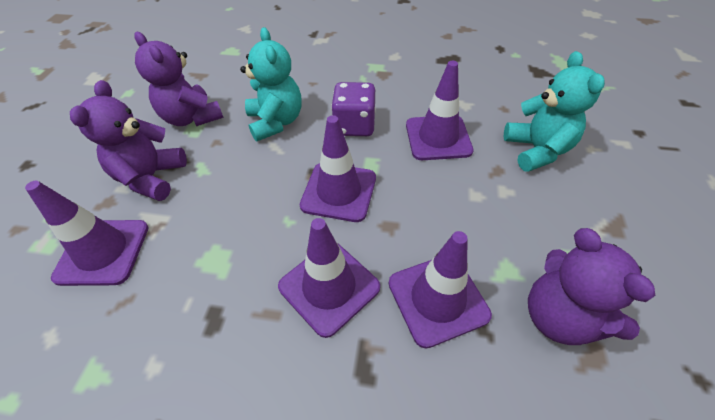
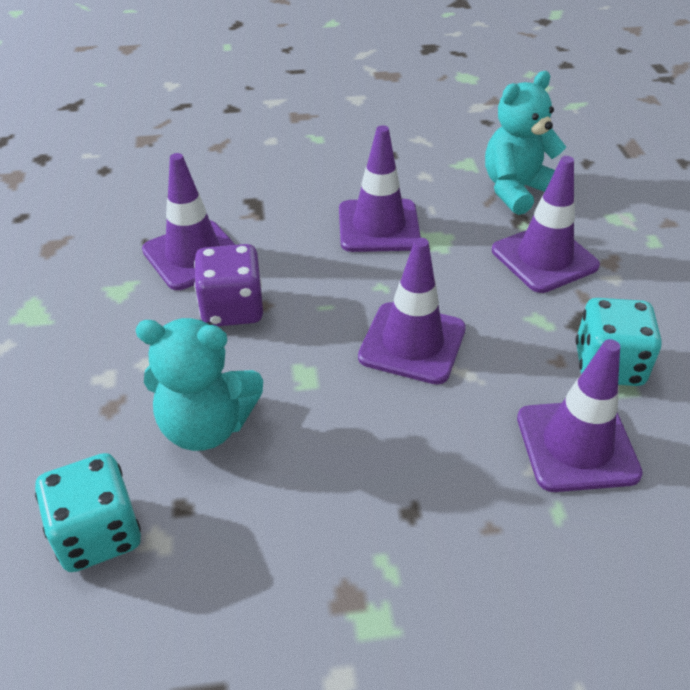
purple teddy bear: 3 -> 0
turquoise dice: 0 -> 2

